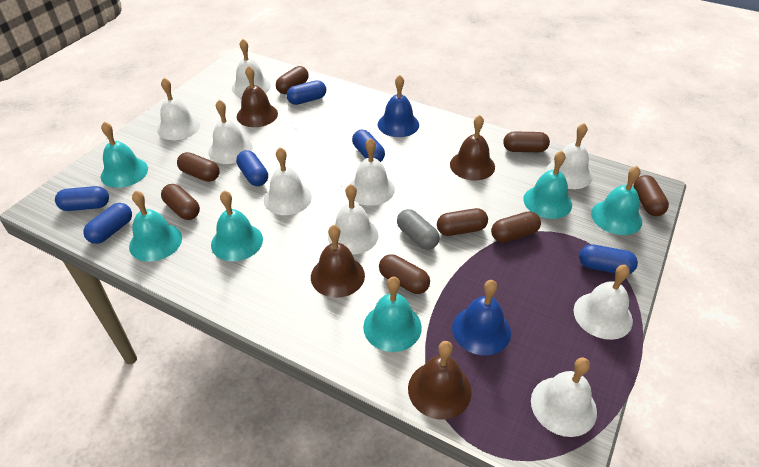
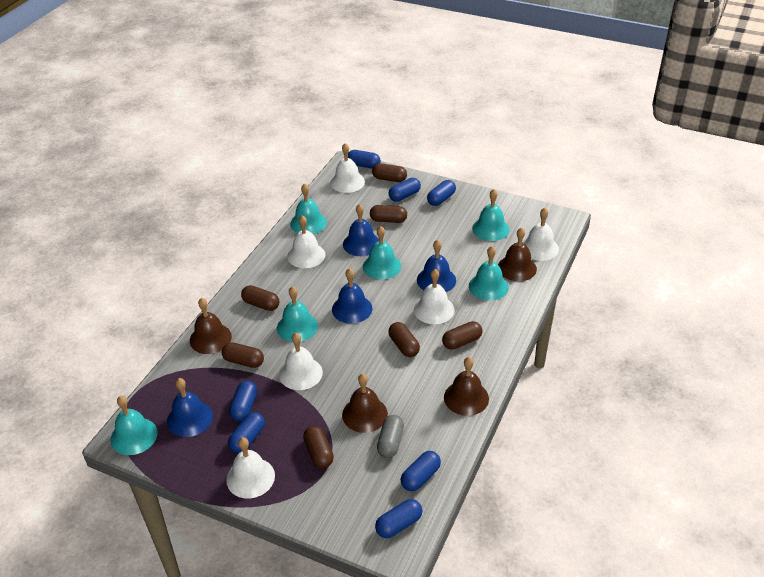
blue bell: 2 -> 4
blue capsule: 6 -> 7
brown capsule: 8 -> 7
white bell: 9 -> 6

